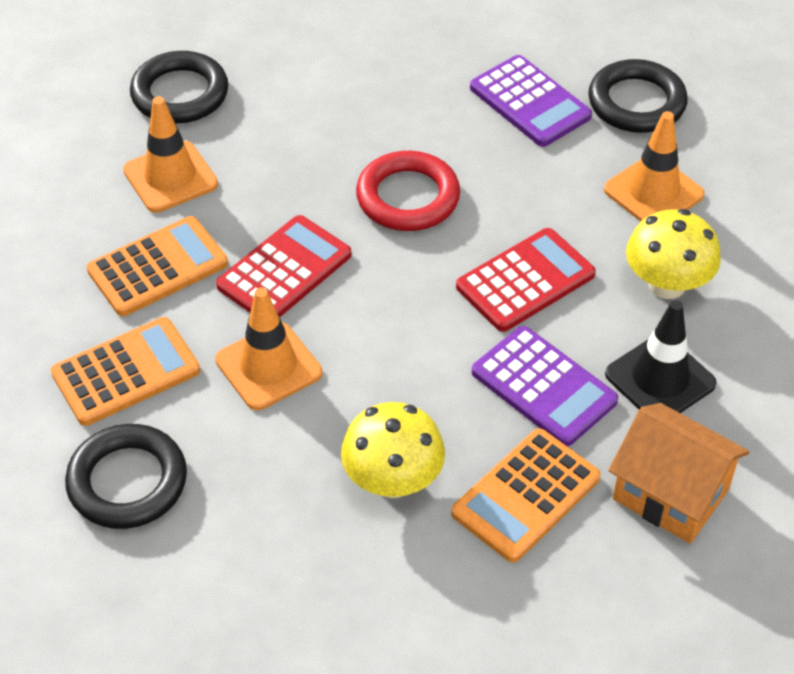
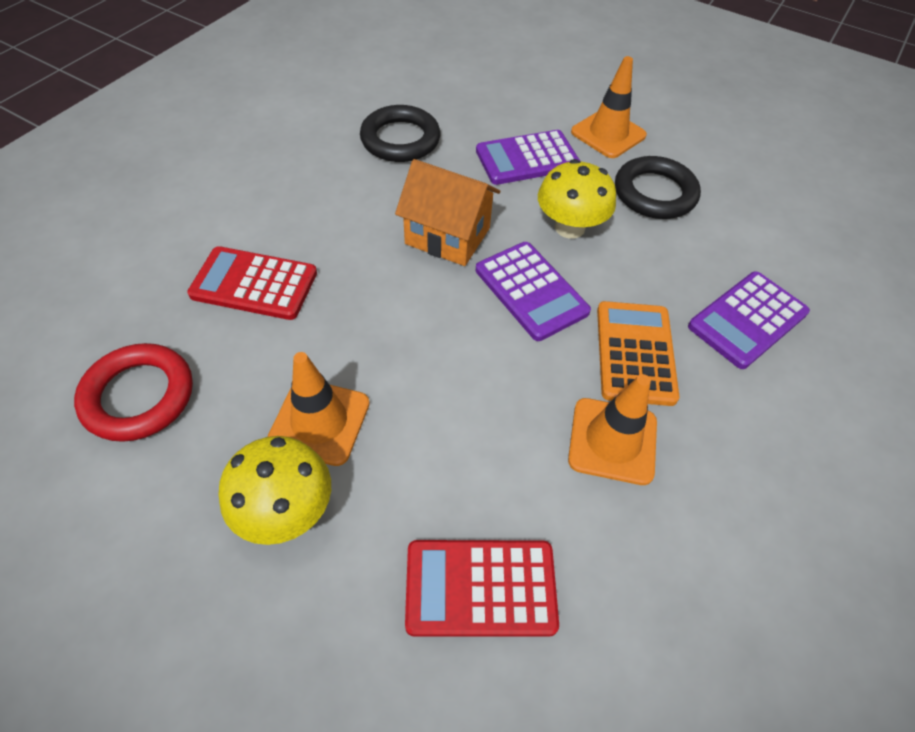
black ring: 3 -> 2
black traffic cone: 1 -> 0
orange calculator: 3 -> 1
purple calculator: 2 -> 3

